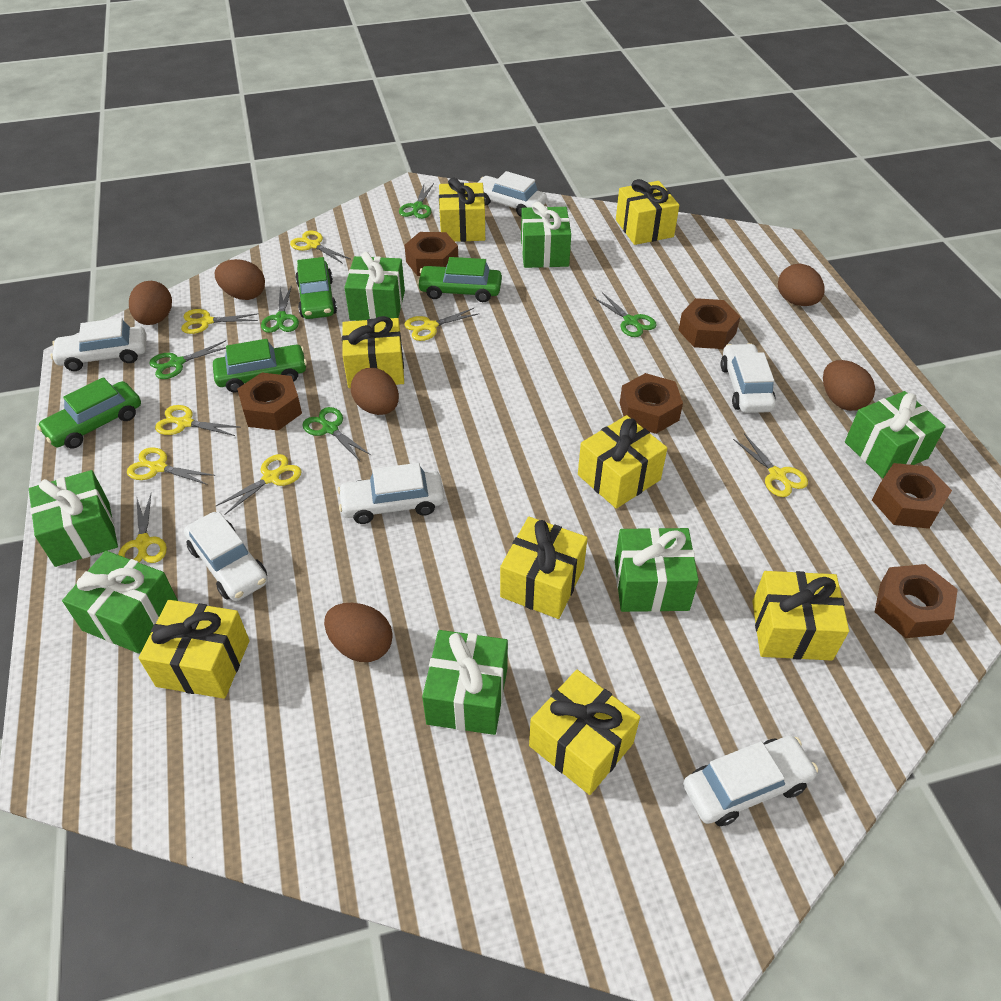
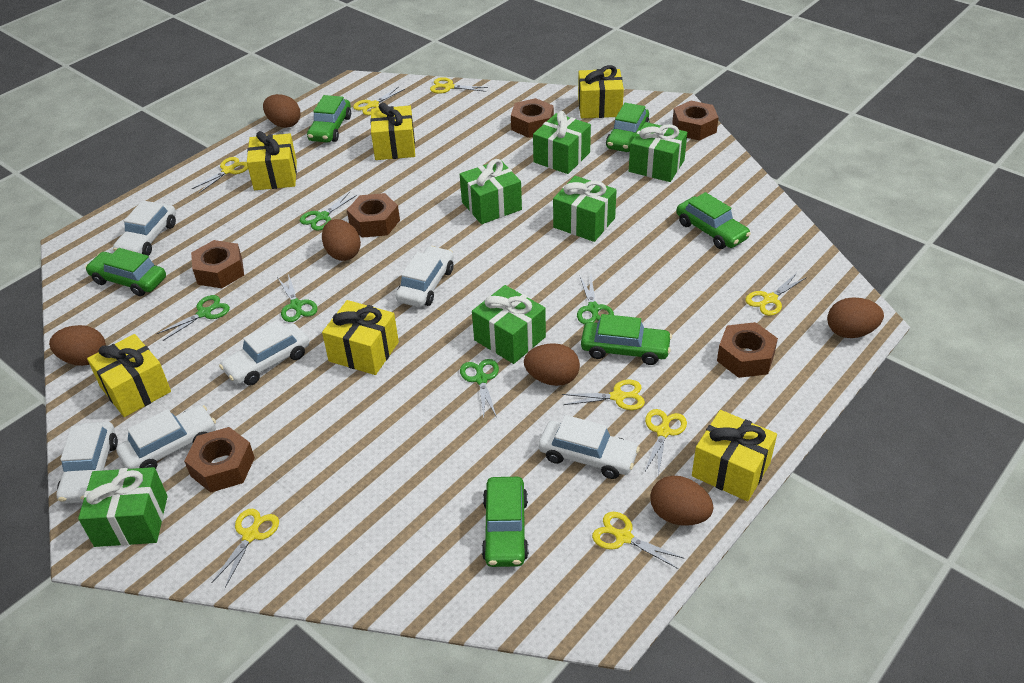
green car: 4 -> 6
green gift: 7 -> 6
yellow gift: 8 -> 6

